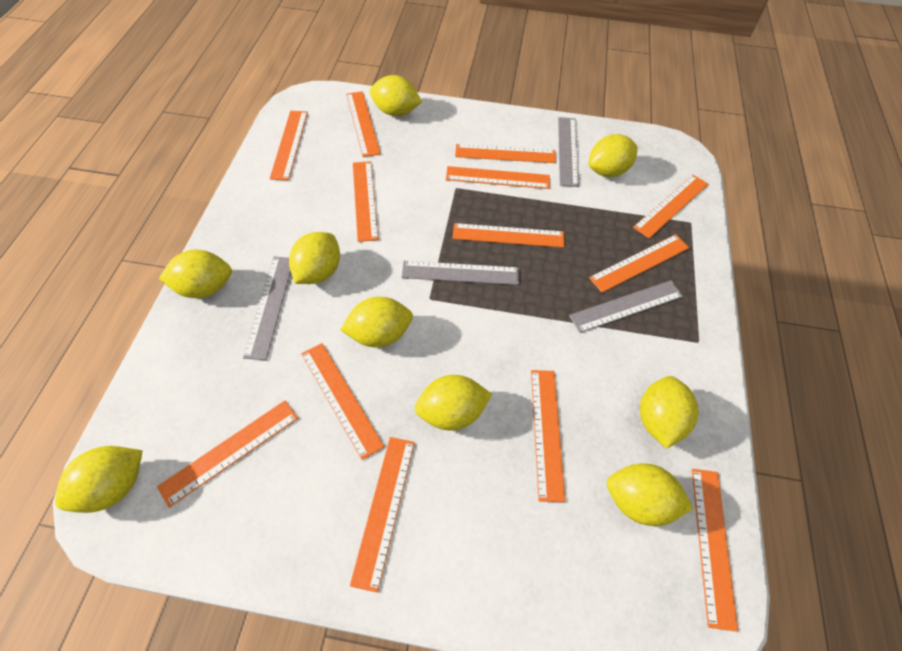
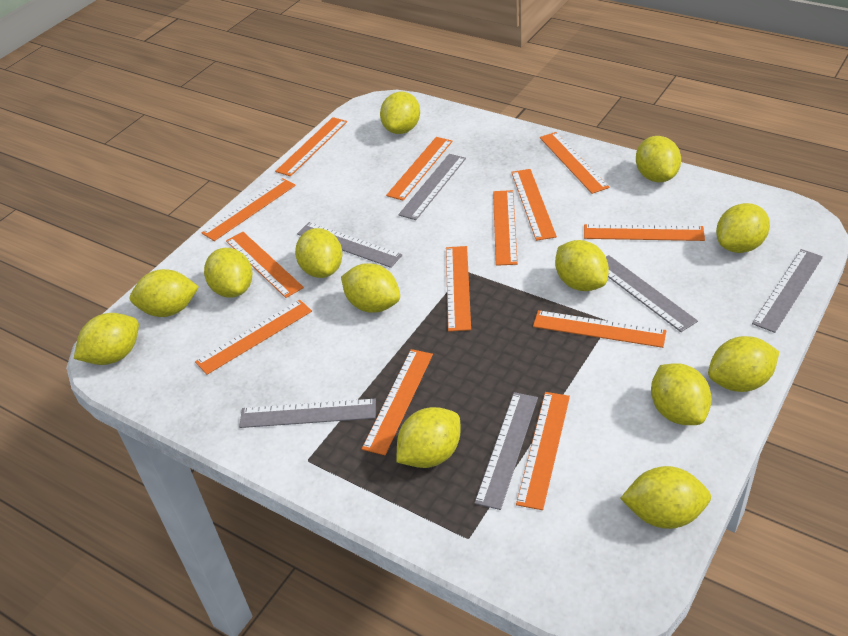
grey ruler: 4 -> 6
yellow lemon: 9 -> 13

